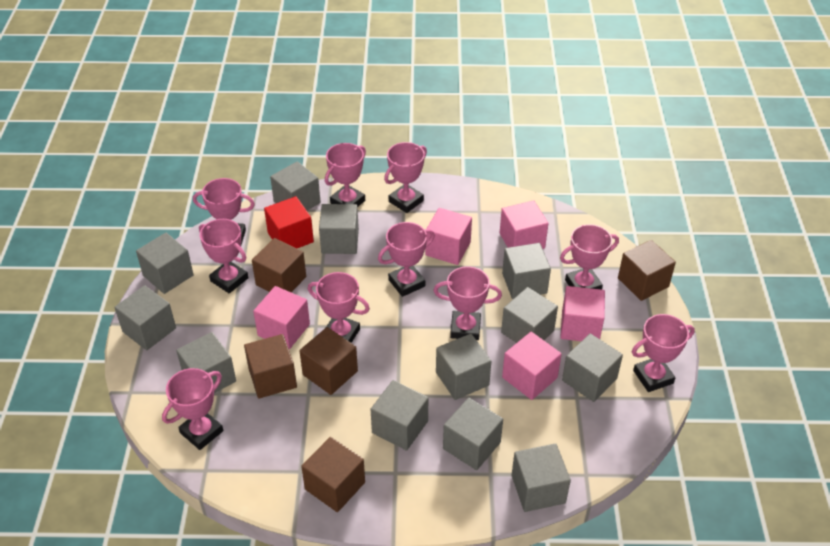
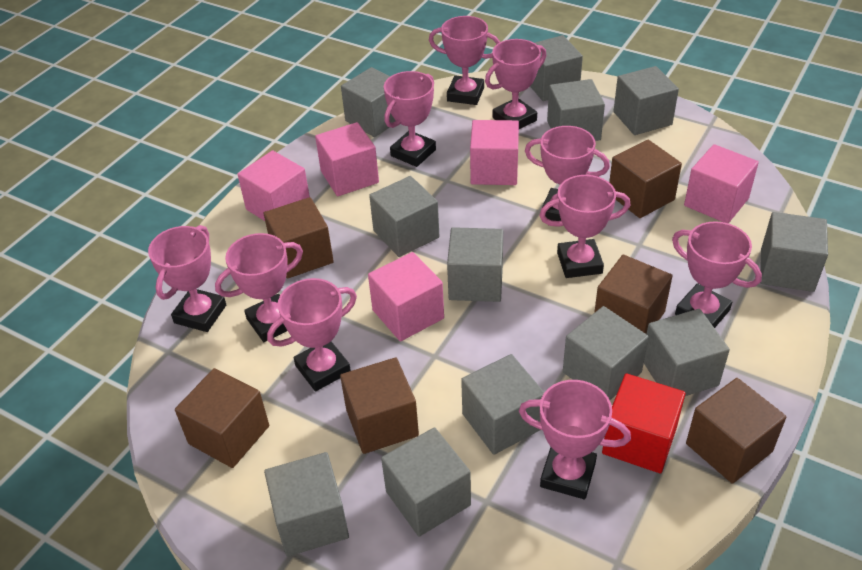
brown cube: 5 -> 6

